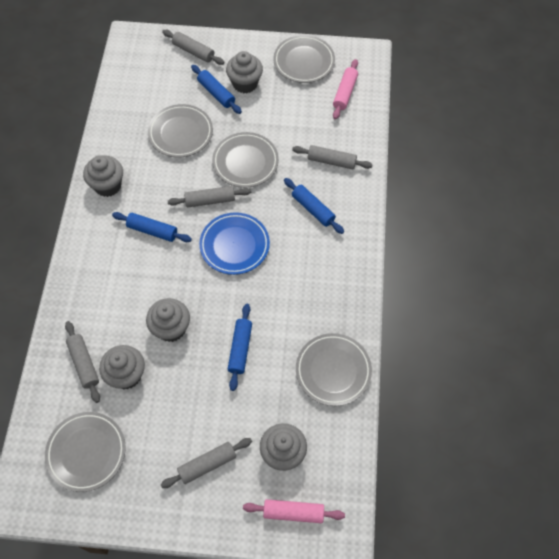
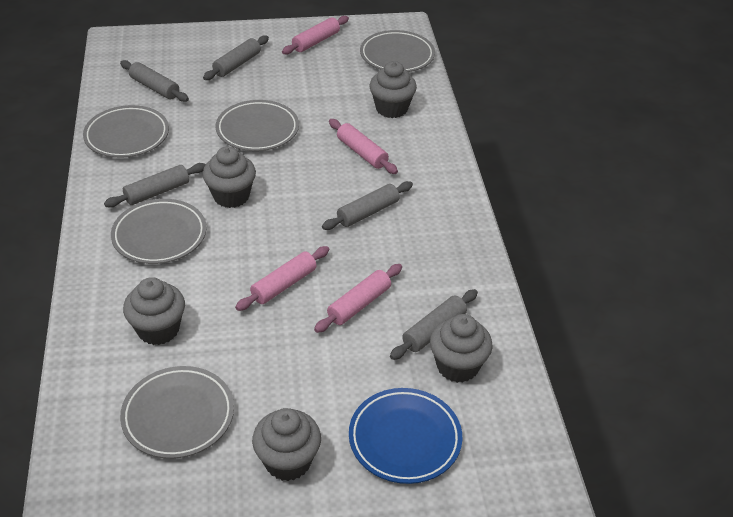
blue rolling pin: 4 -> 0
pink rolling pin: 2 -> 4

